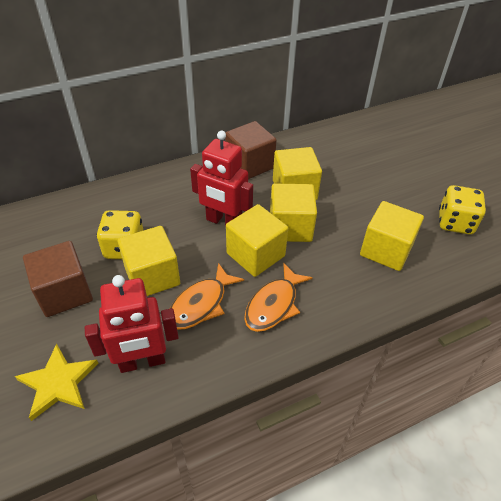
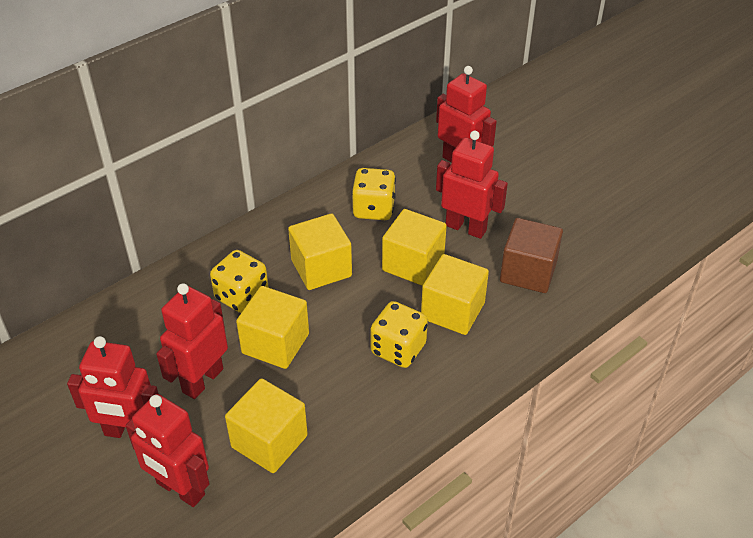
brown cube: 2 -> 1
orange fish: 2 -> 0
red robot: 2 -> 5
yellow dice: 2 -> 3
yellow star: 1 -> 0

